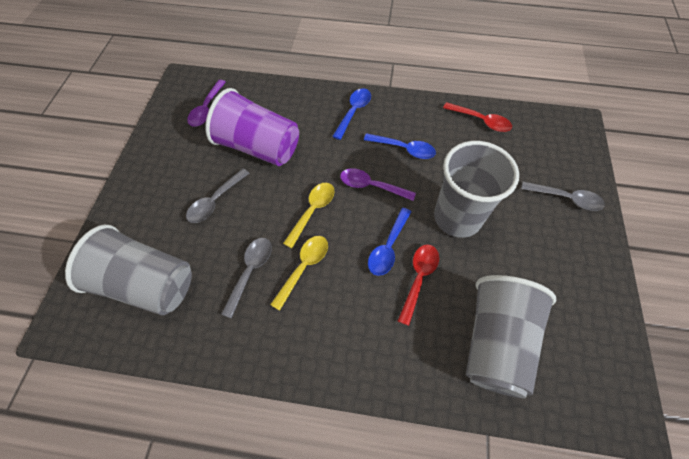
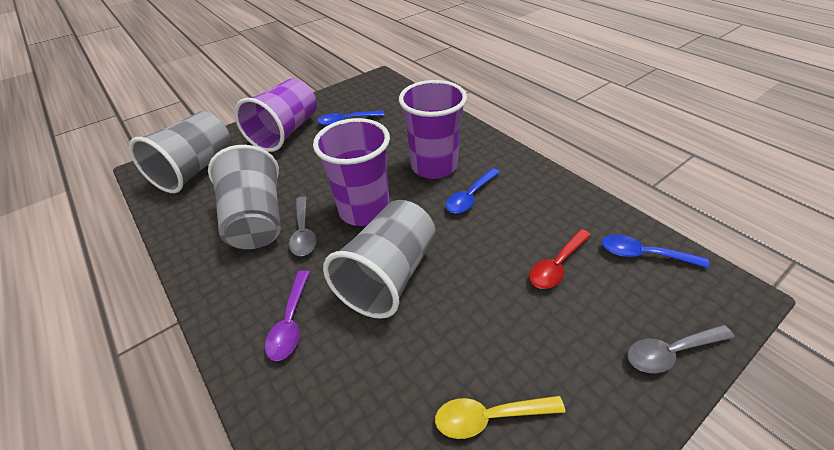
grey spoon: 3 -> 2
purple cup: 1 -> 3
purple spoon: 2 -> 1
red spoon: 2 -> 1
yellow spoon: 2 -> 1

